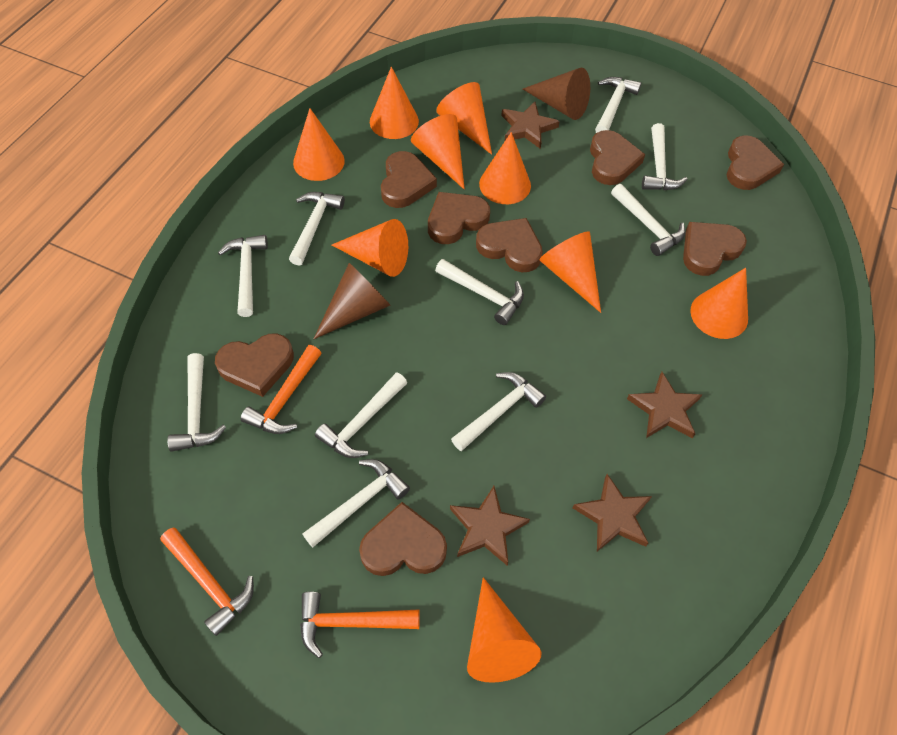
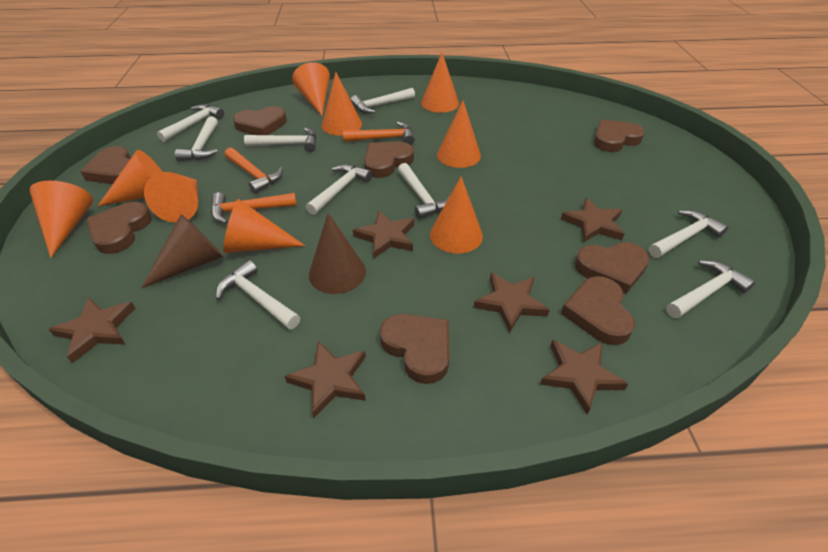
brown star: 4 -> 6
white hammer: 10 -> 9

